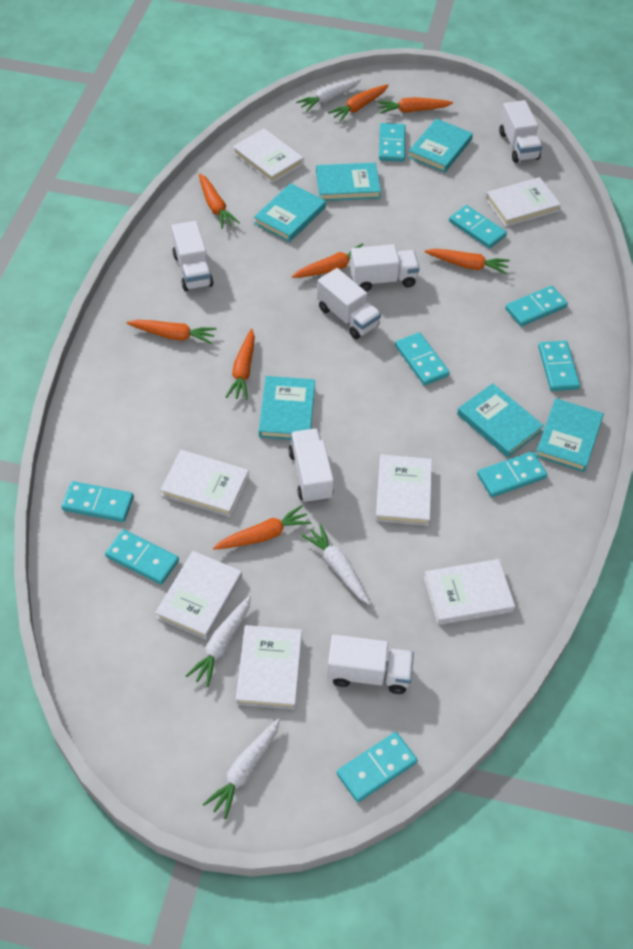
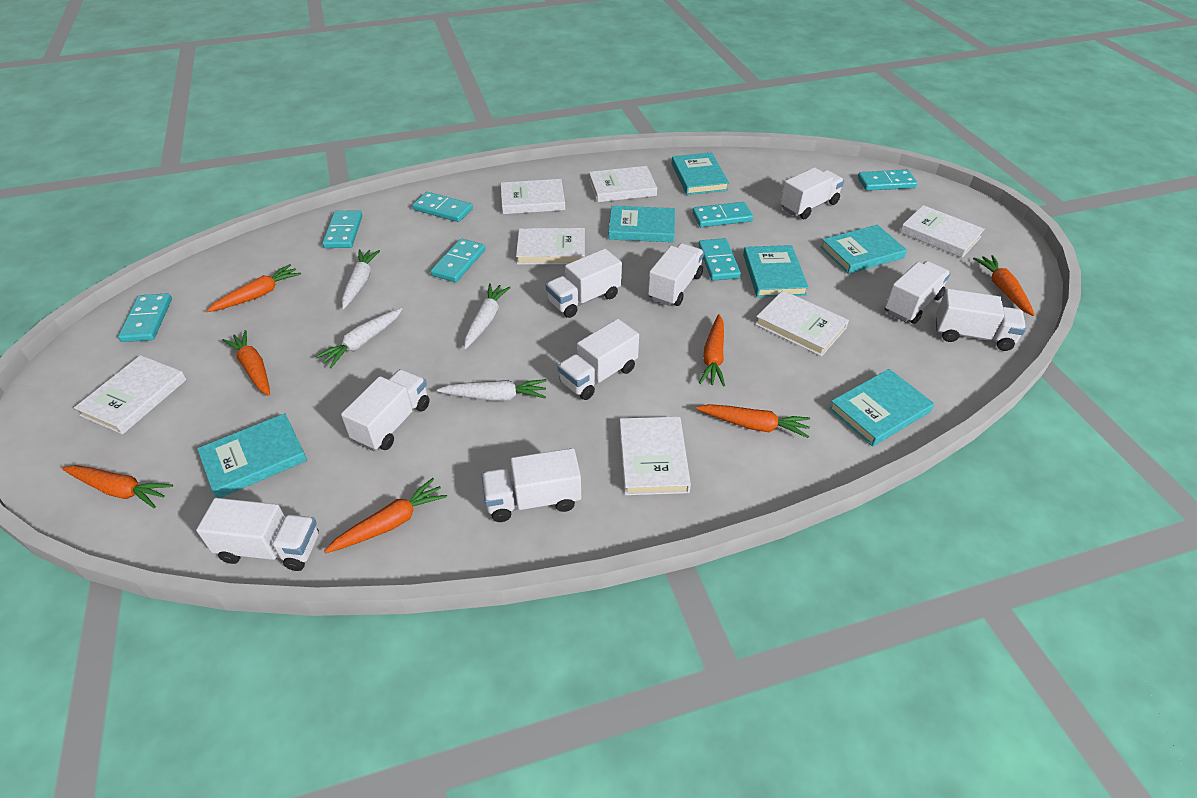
orange carrot: 8 -> 7
turquoise domino: 9 -> 7
white truck: 6 -> 9

